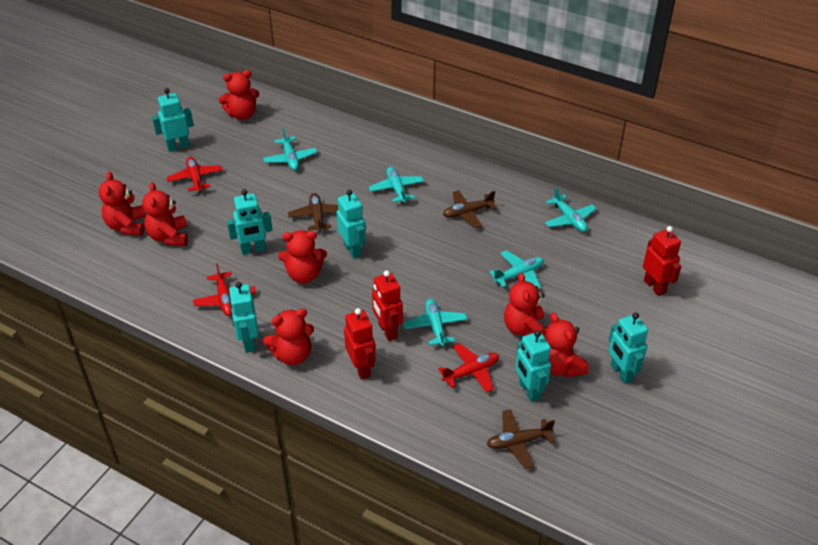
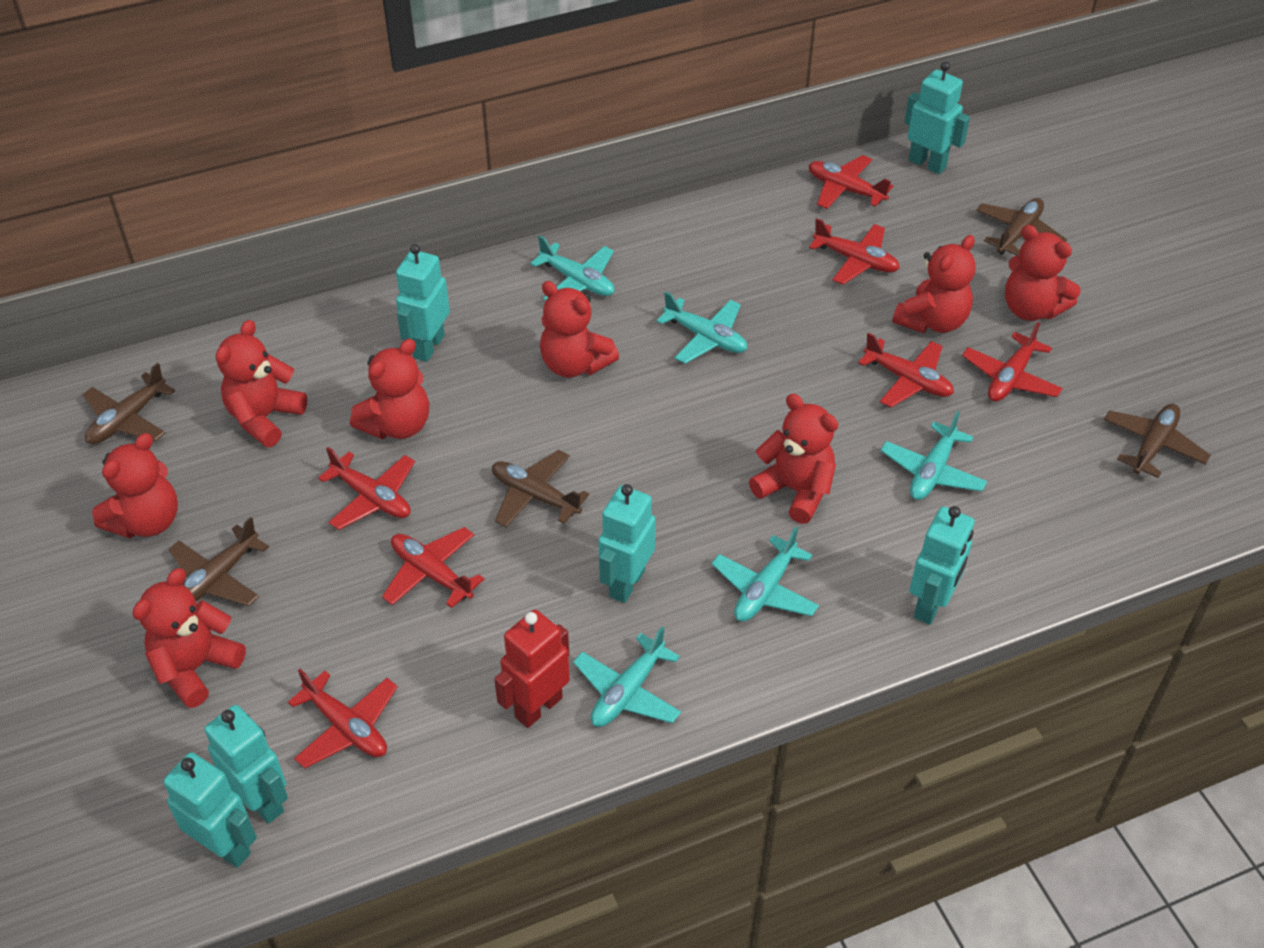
brown plane: 3 -> 5
red plane: 3 -> 7
red robot: 3 -> 1
red teddy bear: 7 -> 8

